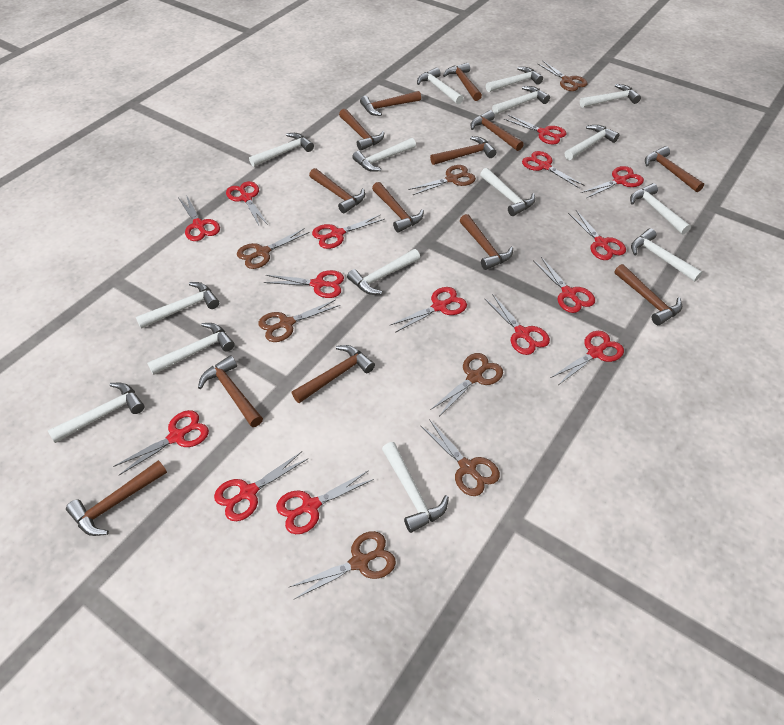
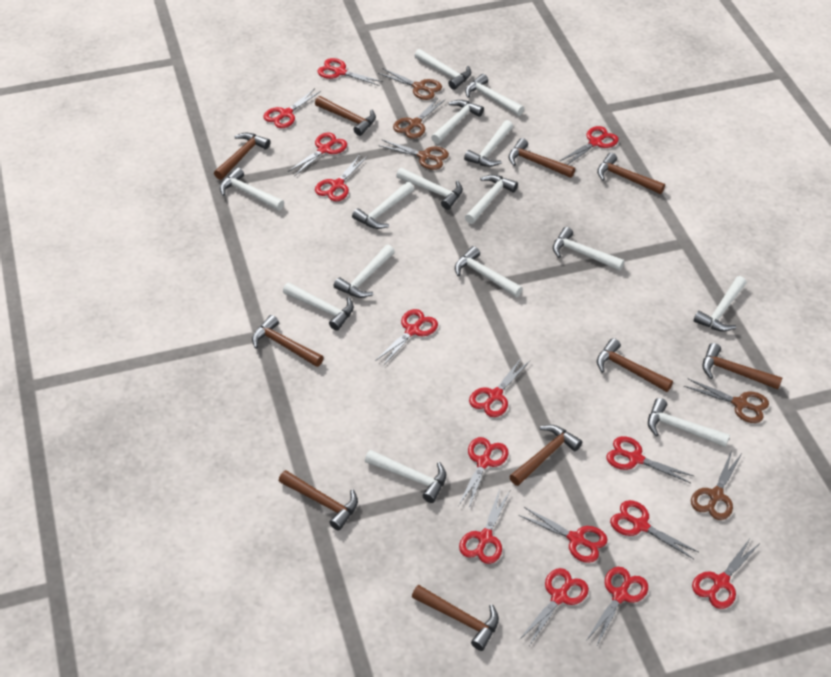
brown hammer: 13 -> 10
brown scissors: 7 -> 5

